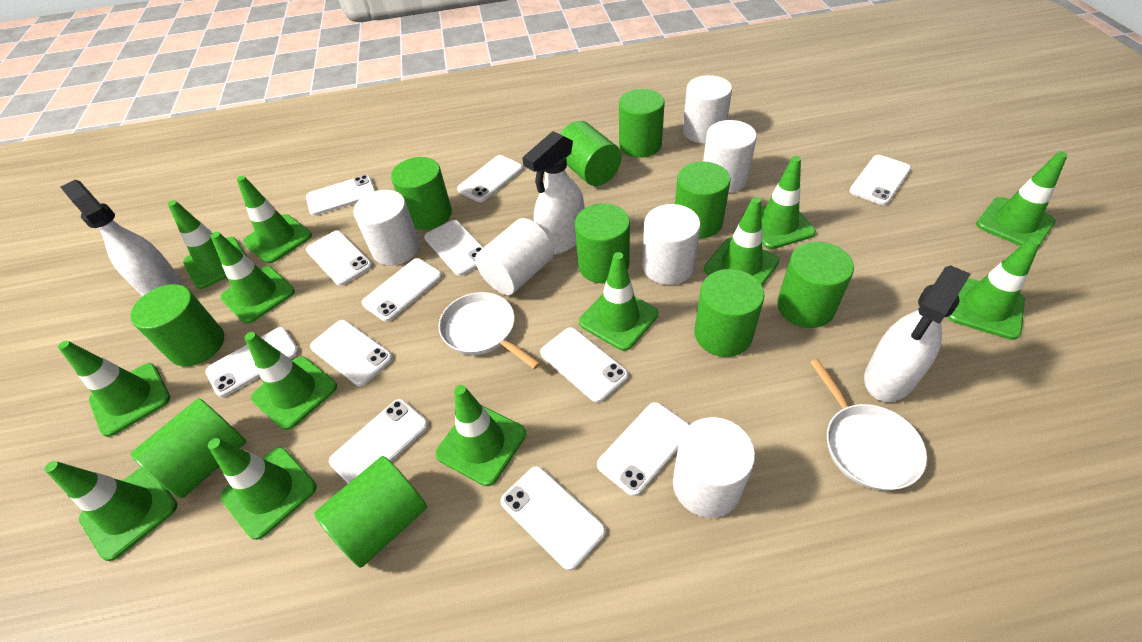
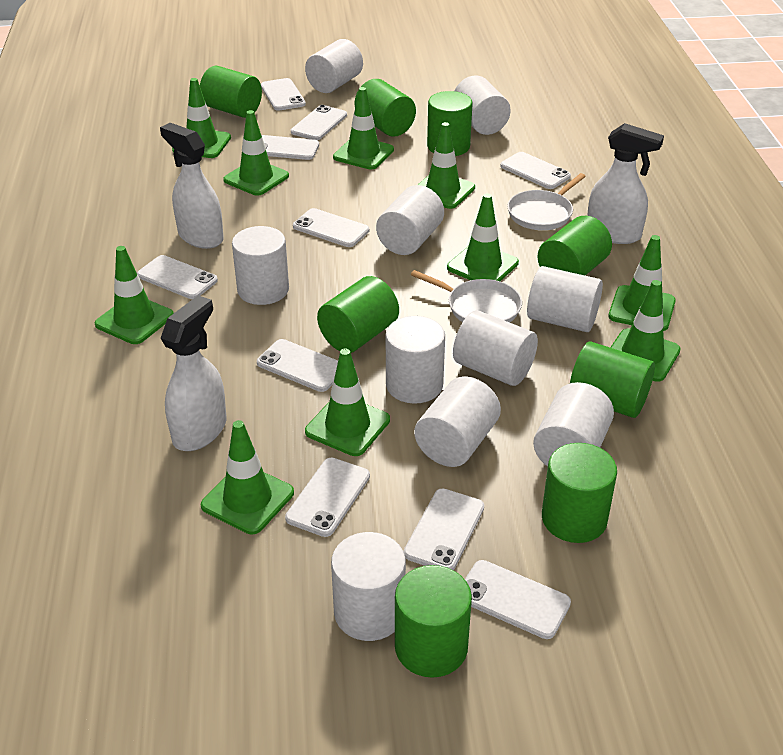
green cylinder: 10 -> 8
green traffic cone: 13 -> 10
white cylinder: 6 -> 10
white phone: 12 -> 10

